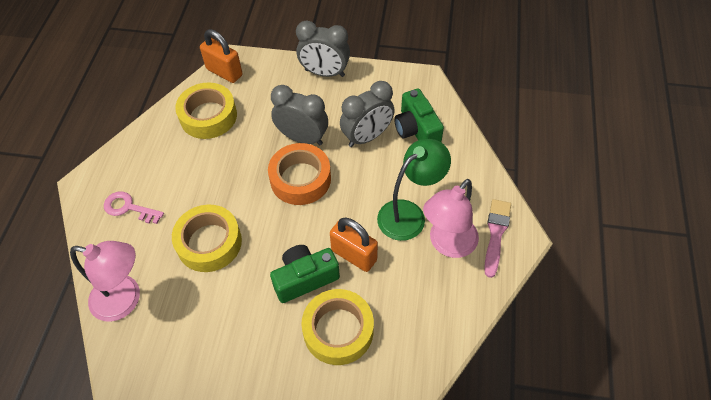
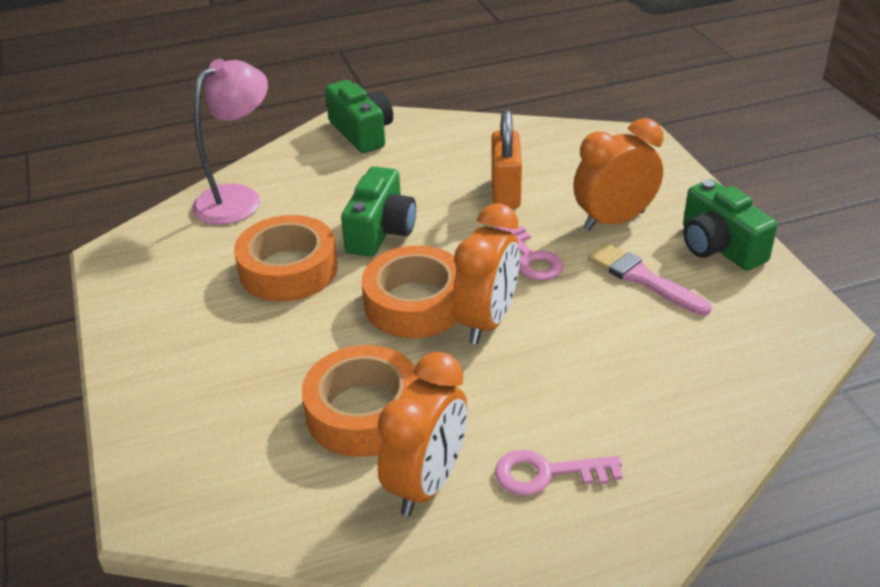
green camera: 2 -> 3
green lamp: 1 -> 0
grey clock: 3 -> 0
orange clock: 0 -> 3
orange padlock: 2 -> 1
orange tape: 1 -> 3
pink key: 1 -> 2
pink lamp: 2 -> 1
yellow tape: 3 -> 0

